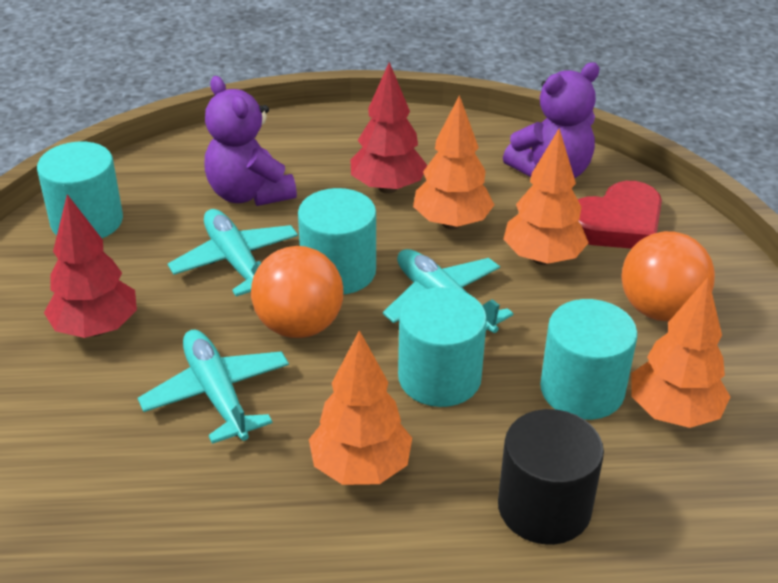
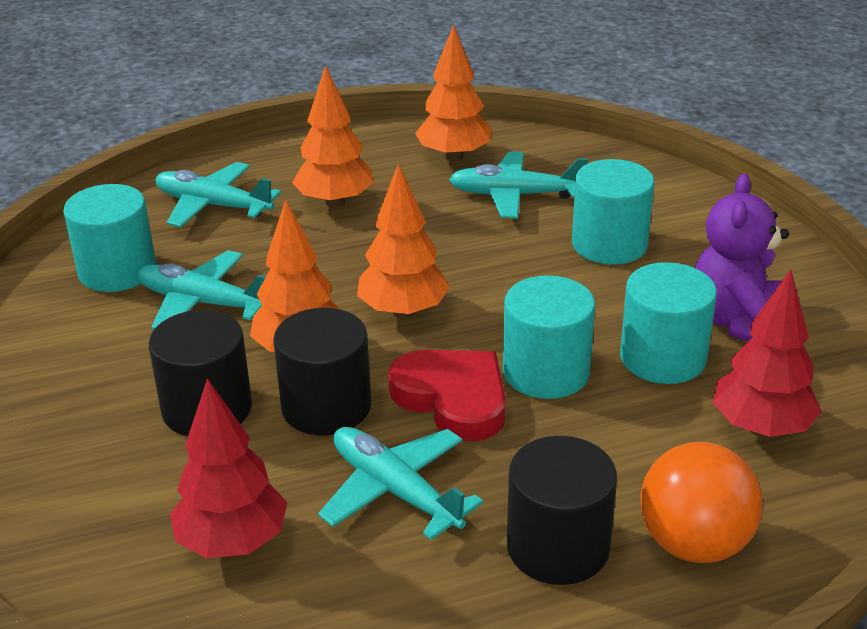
black cylinder: 1 -> 3
orange ball: 2 -> 1
purple teddy bear: 2 -> 1
turquoise plane: 3 -> 4

